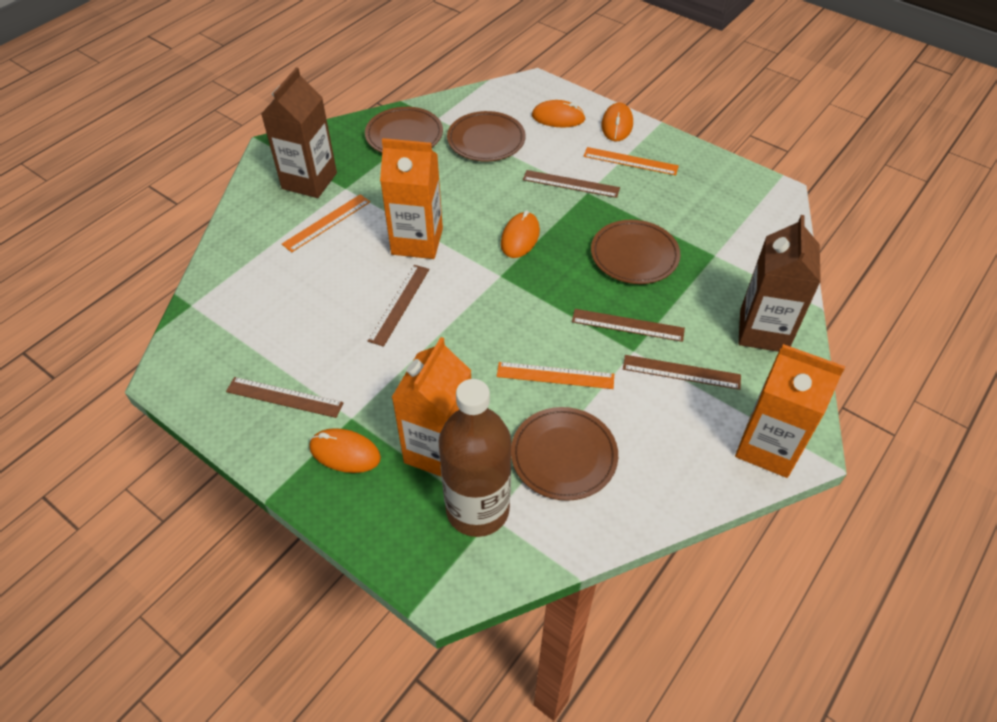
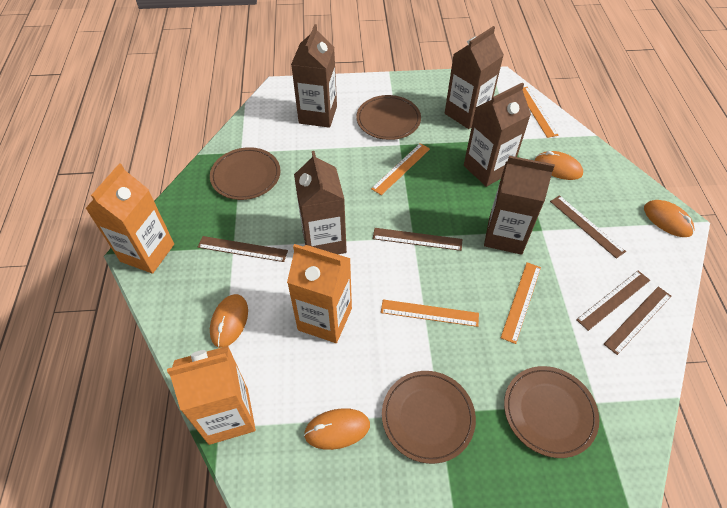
brown bottle: 1 -> 0
brown carton: 2 -> 5
orange ruler: 3 -> 4

